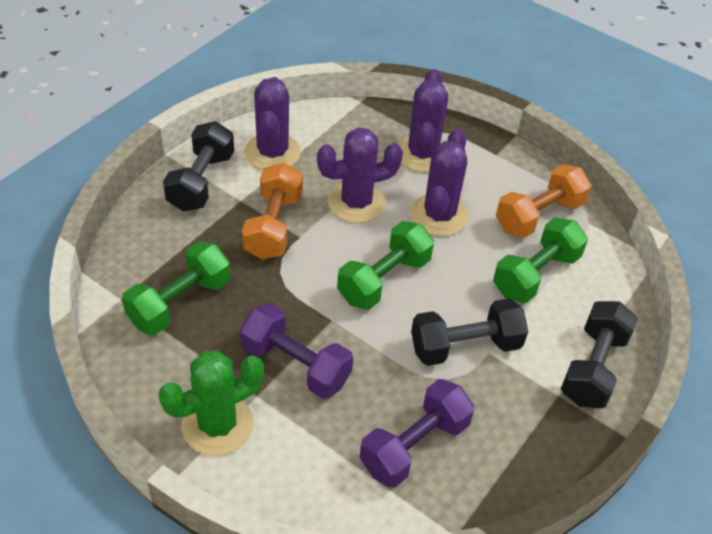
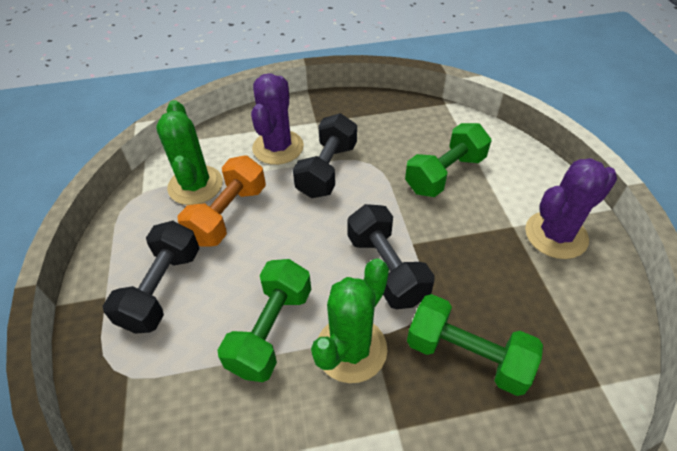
green cactus: 1 -> 2
orange dumbbell: 2 -> 1
purple cactus: 4 -> 2
purple dumbbell: 2 -> 0

